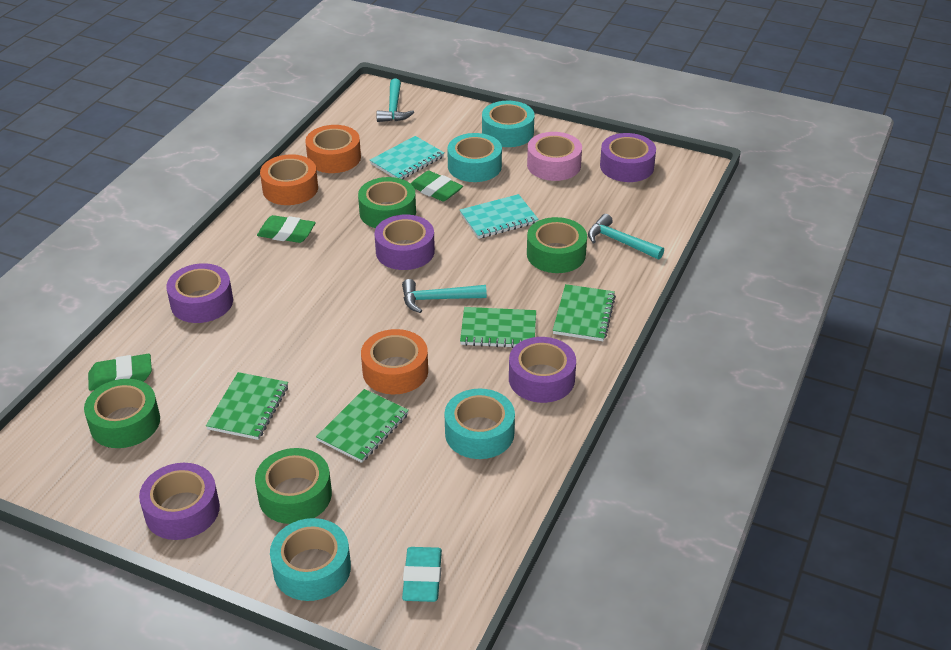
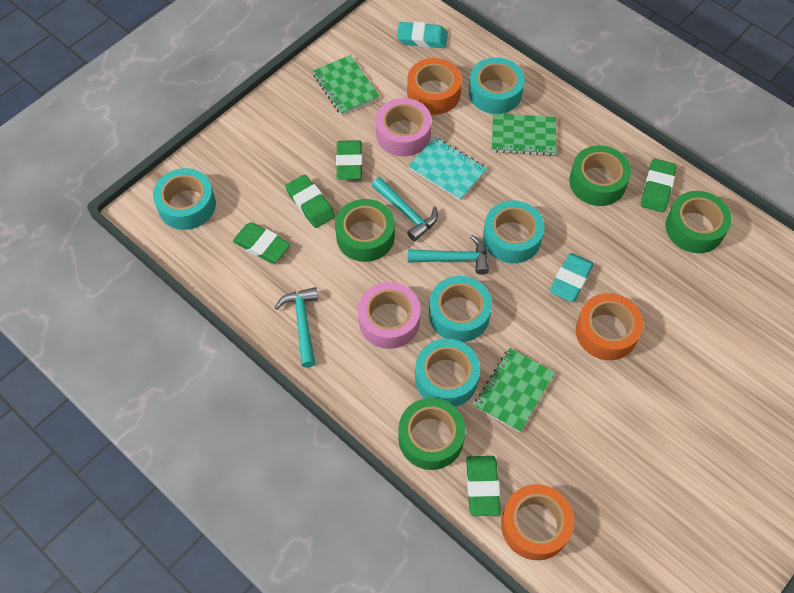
green eraser: 3 -> 5
green notebook: 4 -> 3
pink tape: 1 -> 2
purple tape: 5 -> 0
turquoise eraser: 1 -> 2
turquoise notebook: 2 -> 1
turquoise tape: 4 -> 5

